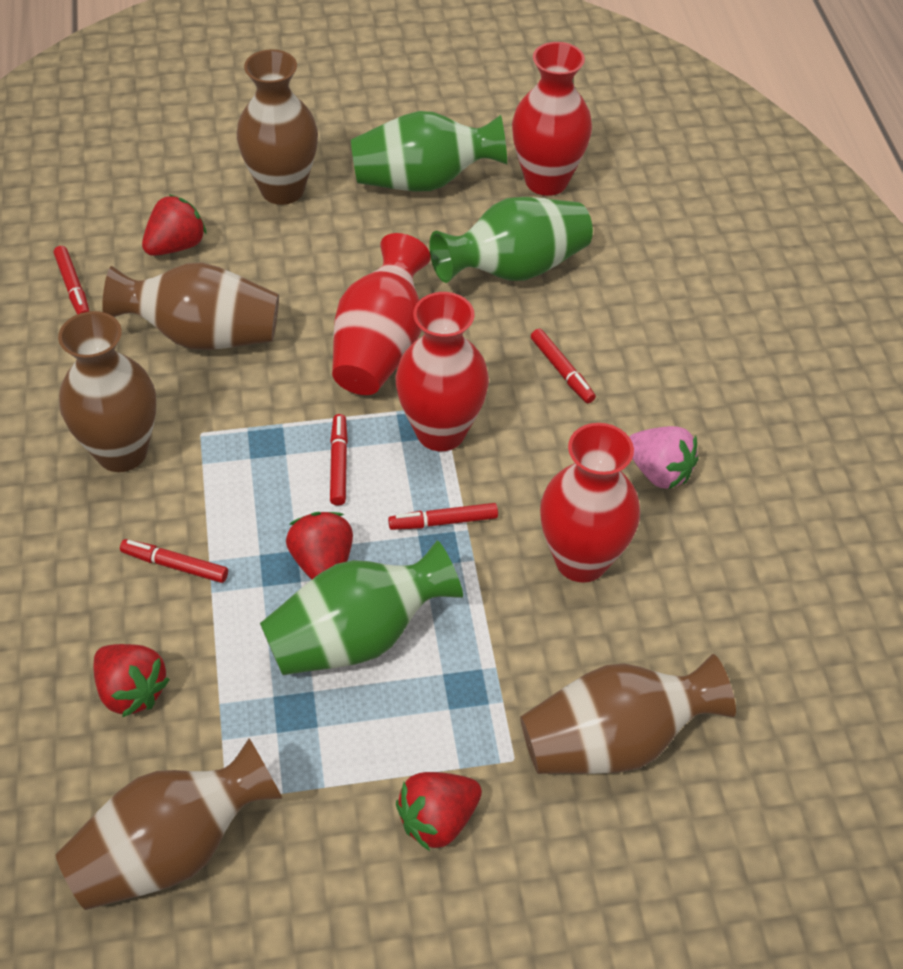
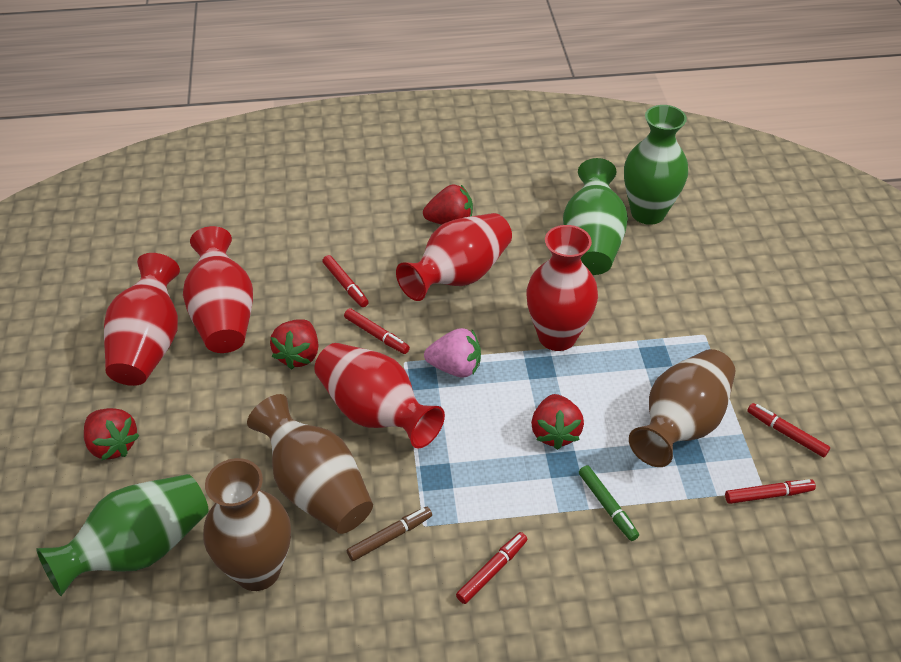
brown marker: 0 -> 1
brown vase: 5 -> 3
green marker: 0 -> 1
red vase: 4 -> 5

